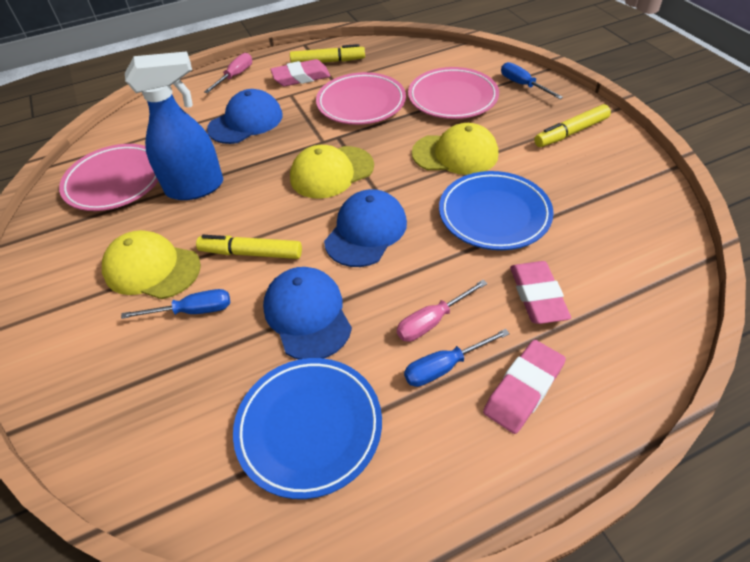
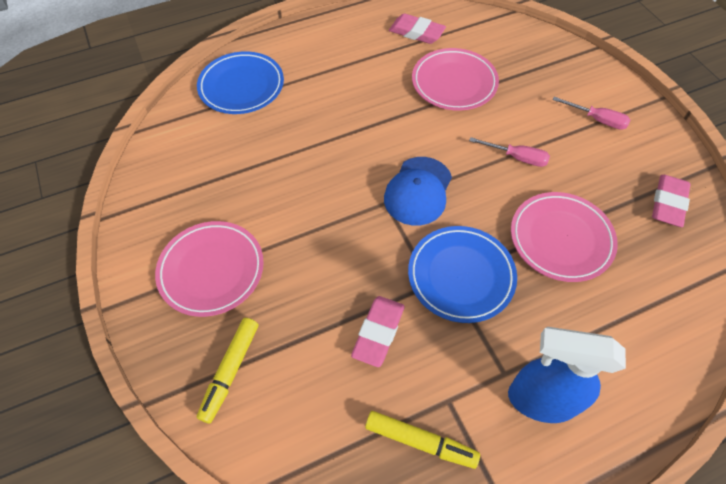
blue cap: 3 -> 1
blue screwdriver: 3 -> 0
yellow cap: 3 -> 0
yellow marker: 3 -> 2

